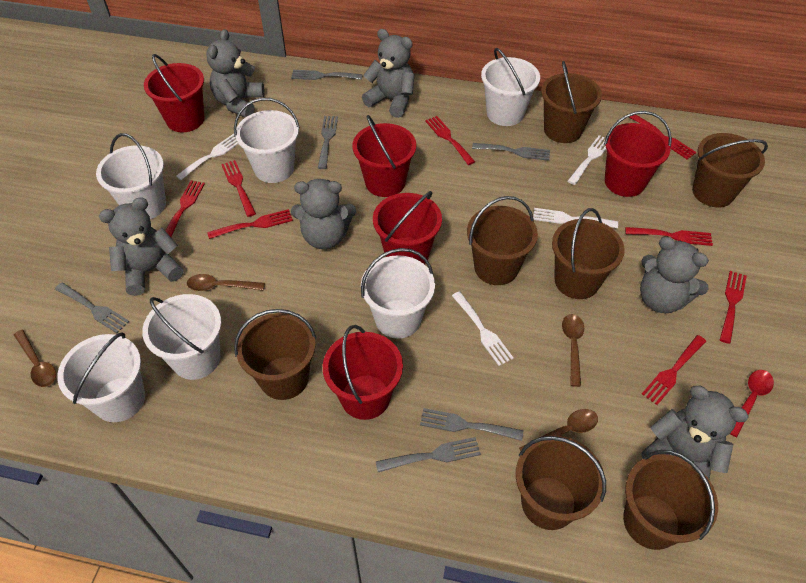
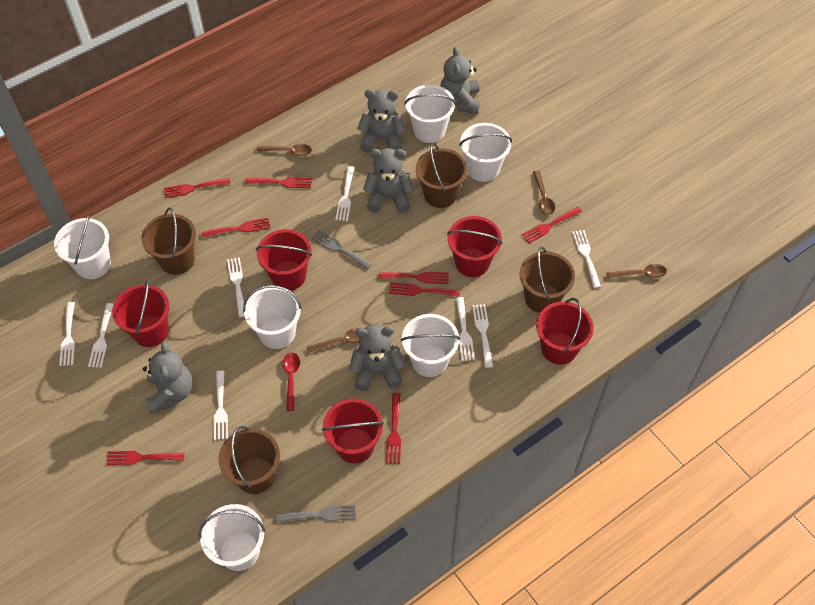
brown bucket: 7 -> 4
grey fork: 6 -> 2
grey teddy bear: 6 -> 5
white fork: 4 -> 8

